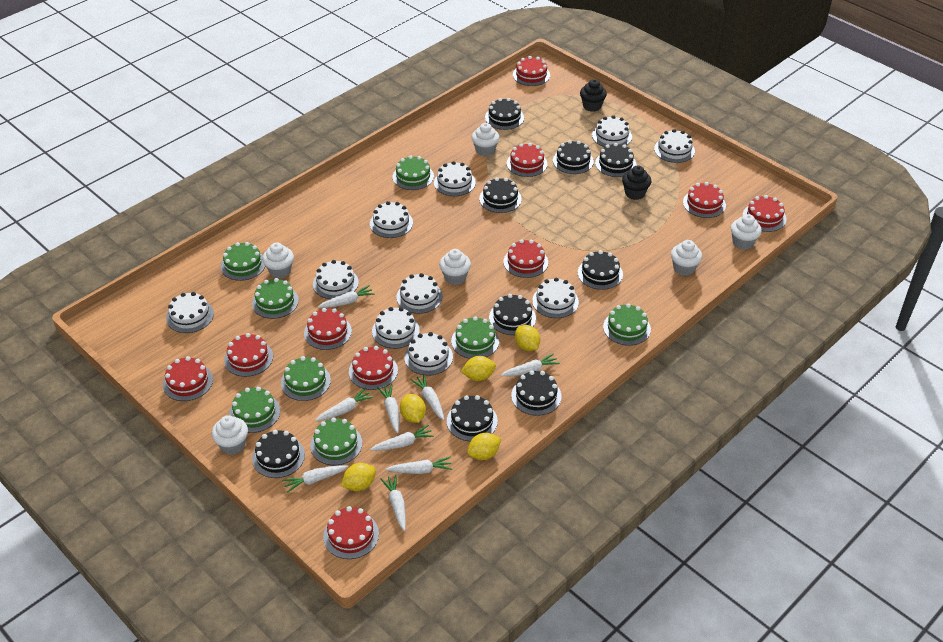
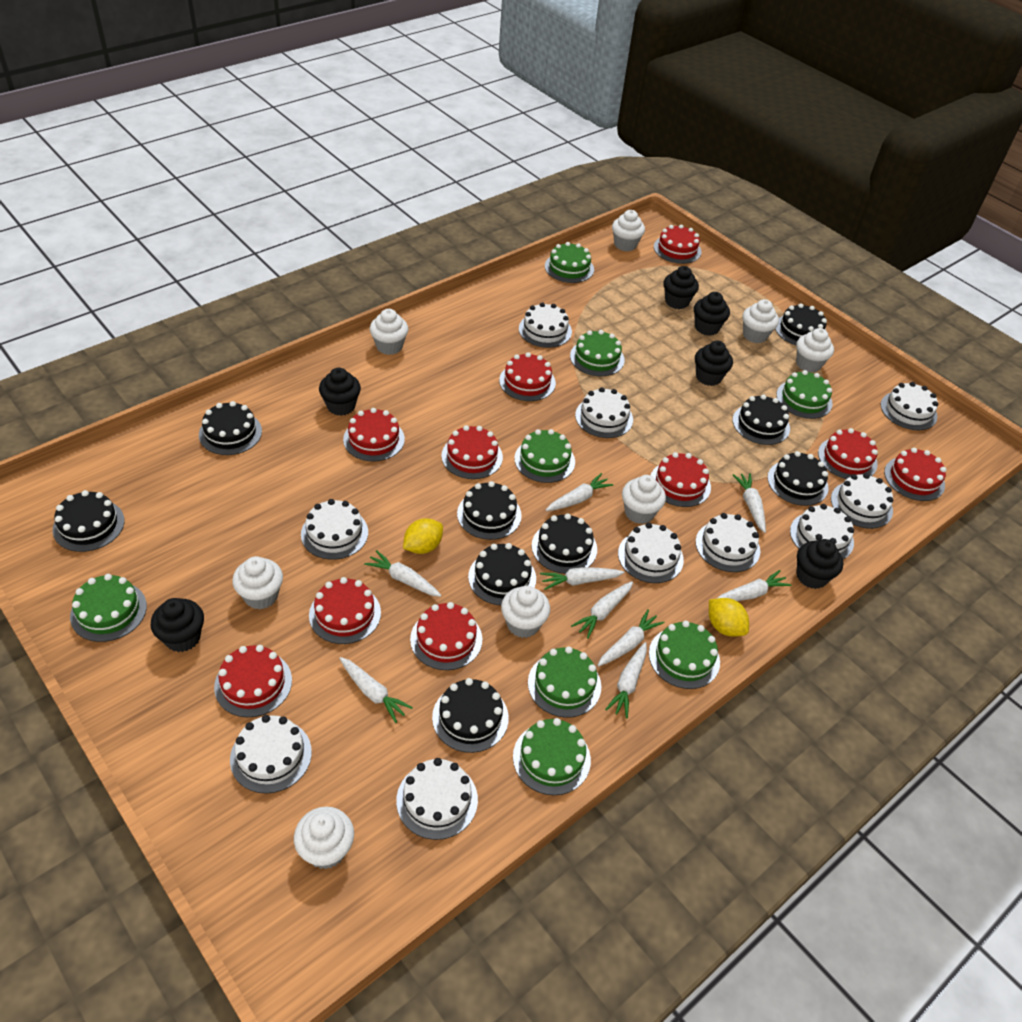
black cupcake: 2 -> 6
white cupcake: 6 -> 8
yellow lemon: 5 -> 2

